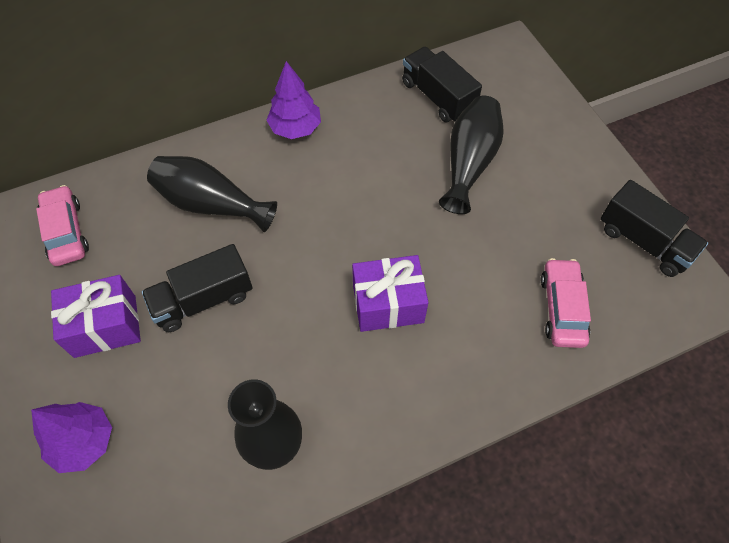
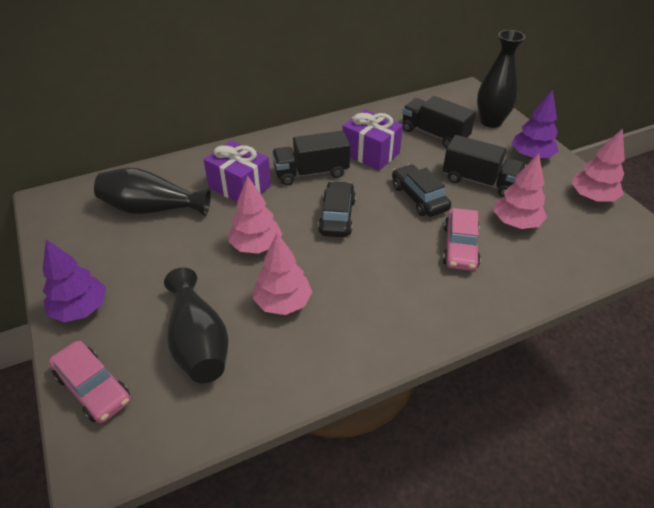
black car: 0 -> 2
pink tree: 0 -> 4

